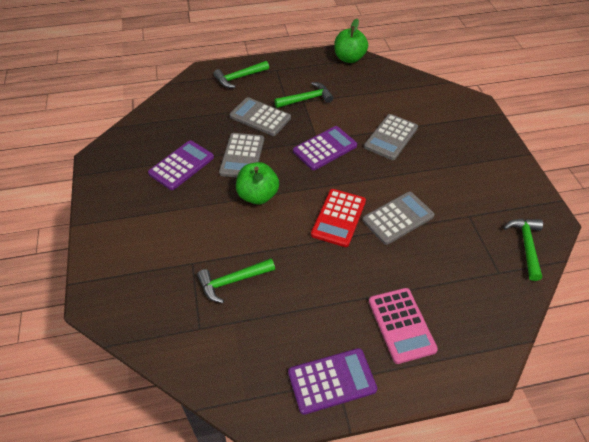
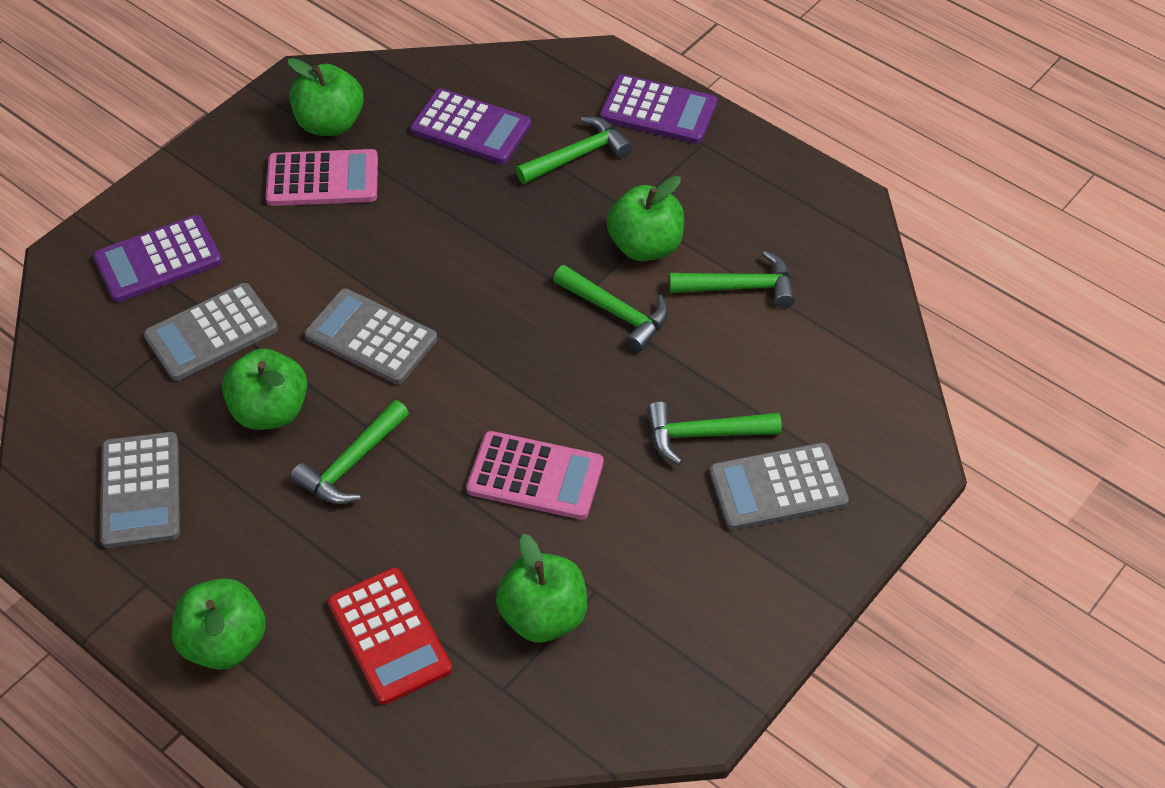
green apple: 2 -> 5
green hammer: 4 -> 5
pink calculator: 1 -> 2

